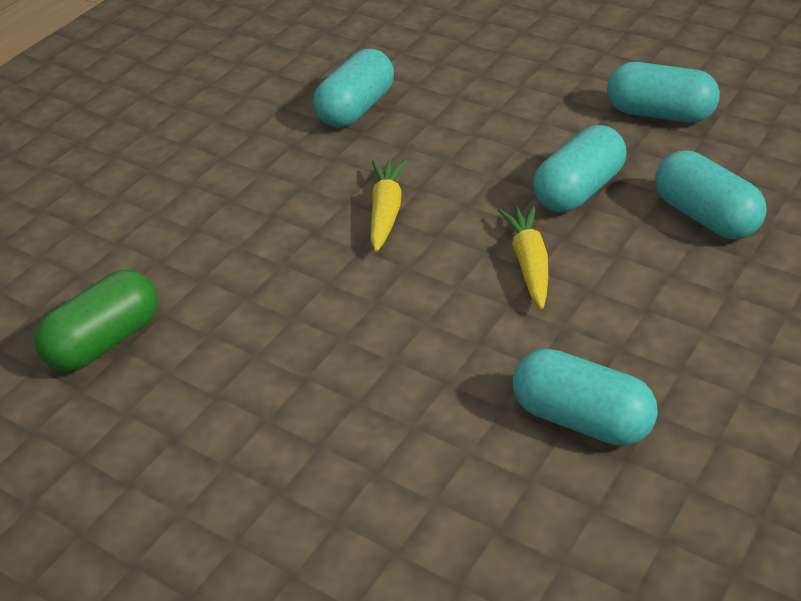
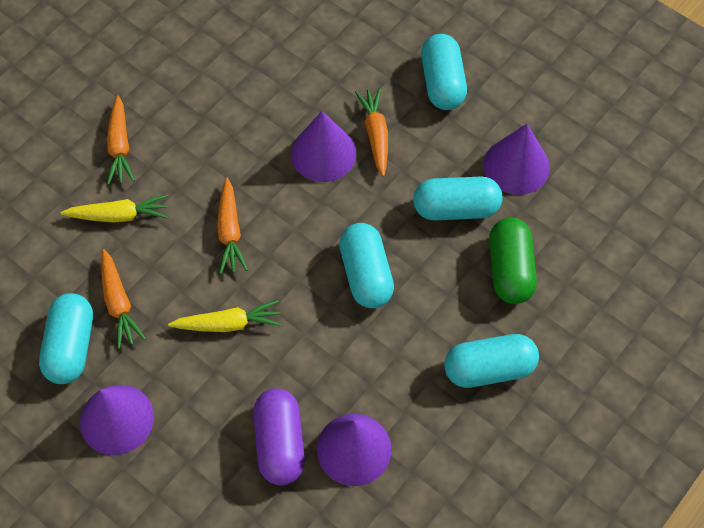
orange carrot: 0 -> 4
purple capsule: 0 -> 1
purple cone: 0 -> 4

